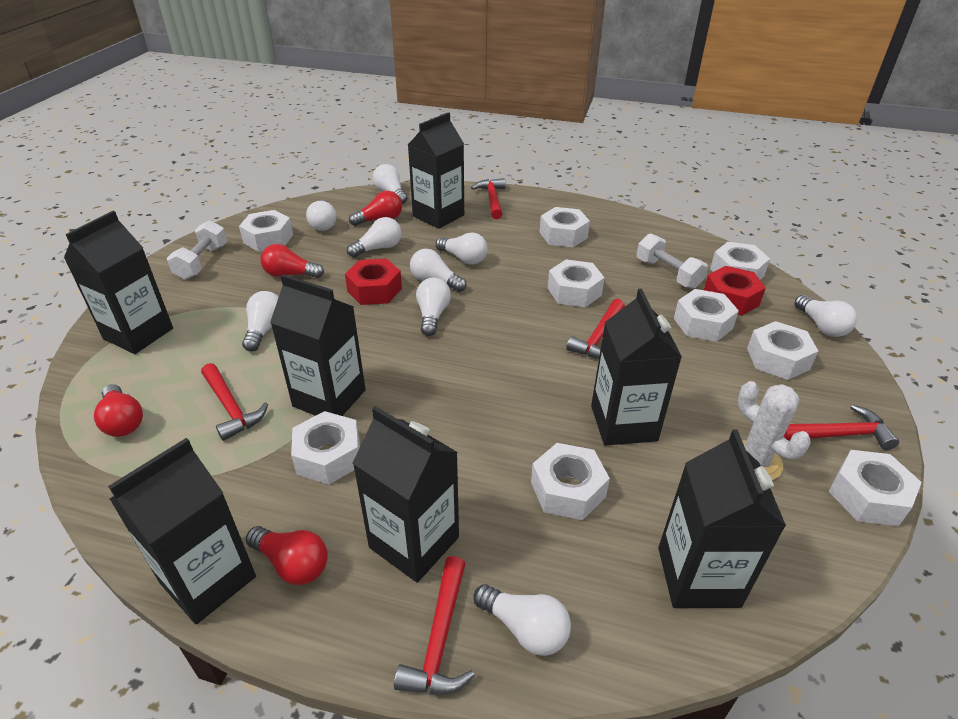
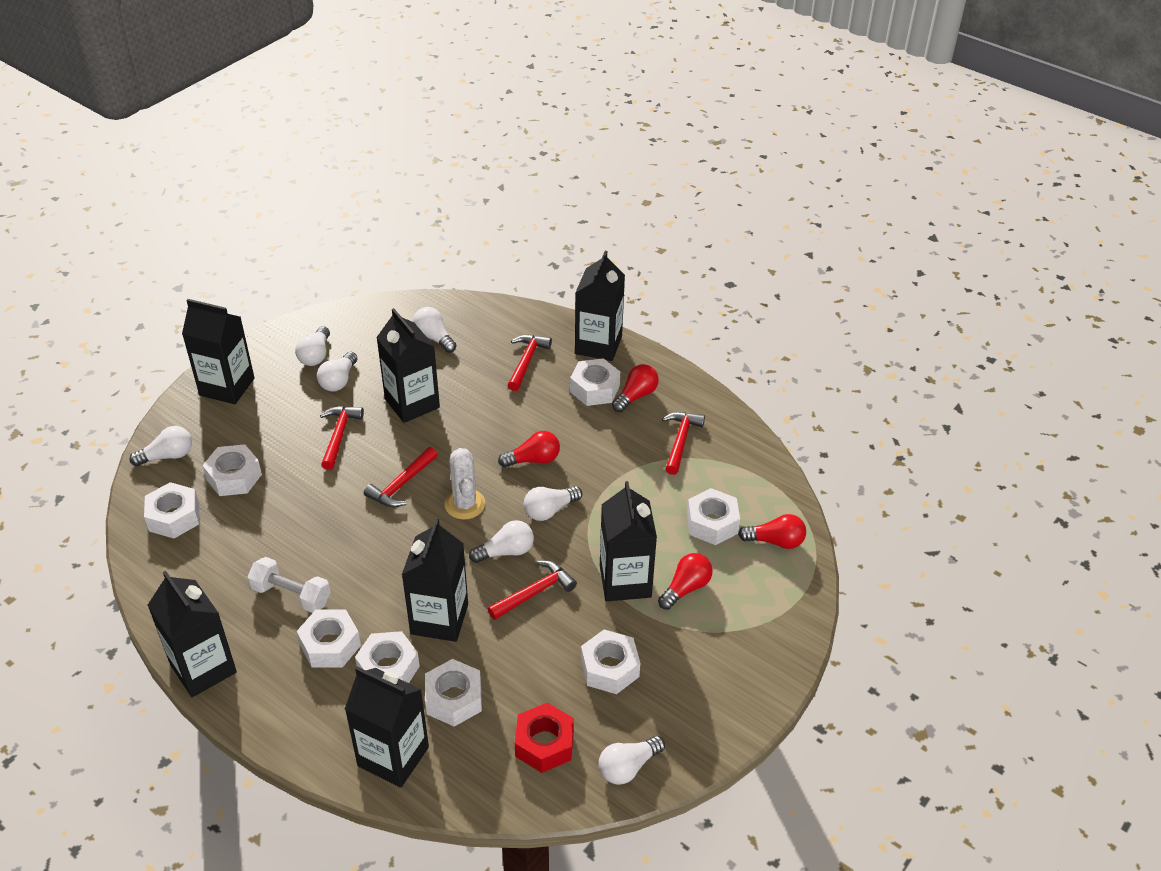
red nut: 2 -> 1
white dumbbell: 2 -> 1
white light bulb: 9 -> 7
white nut: 9 -> 8

